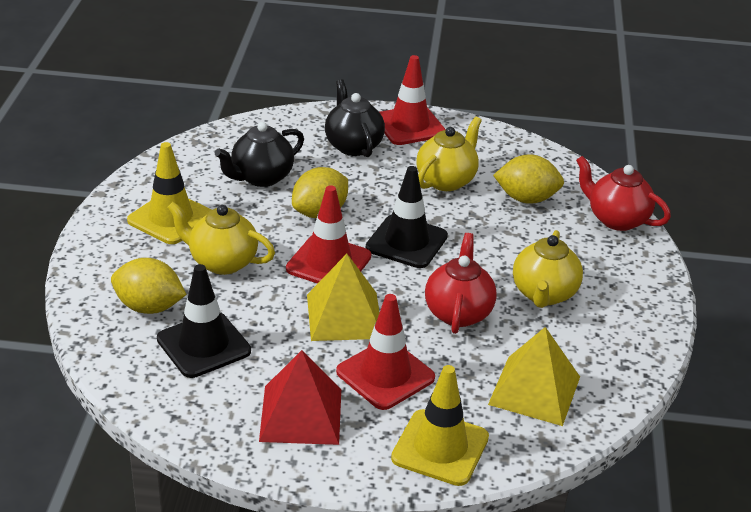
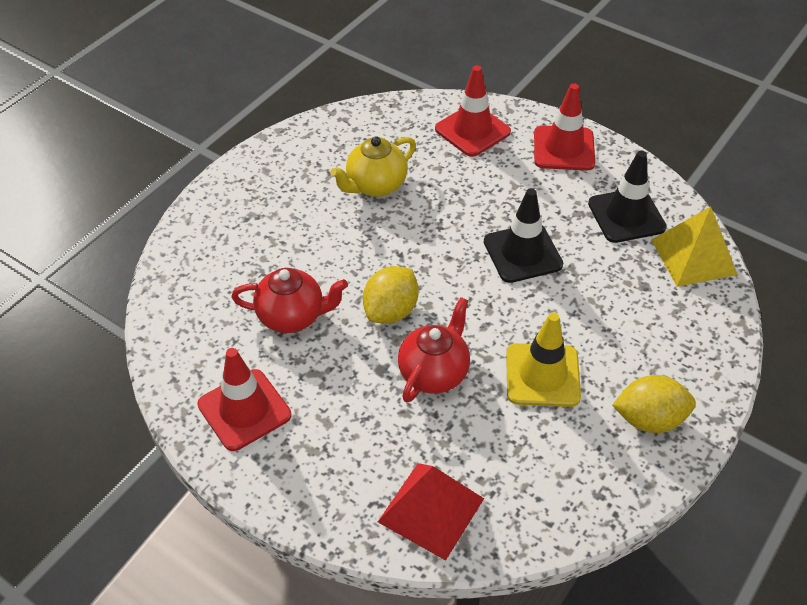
black teapot: 2 -> 0
yellow lemon: 3 -> 2
yellow pyramid: 2 -> 1
yellow teapot: 3 -> 1
yellow traffic cone: 2 -> 1

